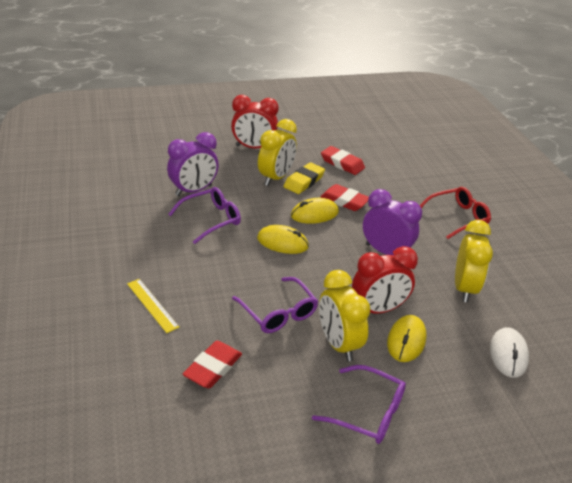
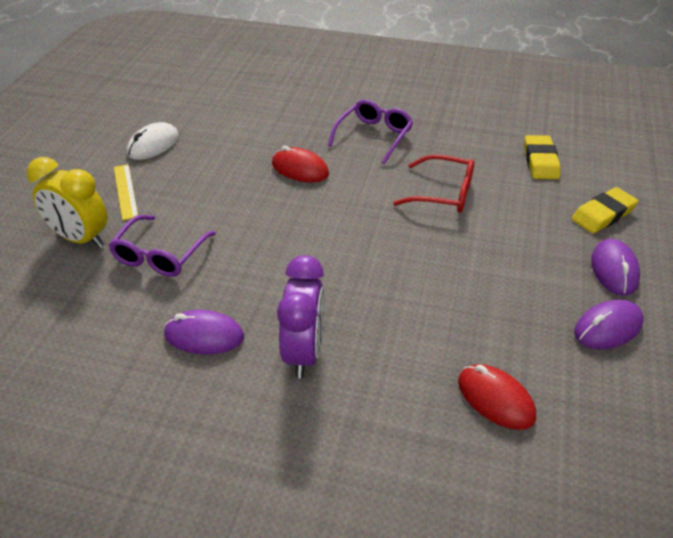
purple clock: 2 -> 1
purple glasses: 3 -> 2
purple mouse: 0 -> 3
red clock: 2 -> 0
red eraser: 3 -> 0
red mouse: 0 -> 2
yellow clock: 3 -> 1
yellow eraser: 1 -> 2
yellow mouse: 3 -> 0

